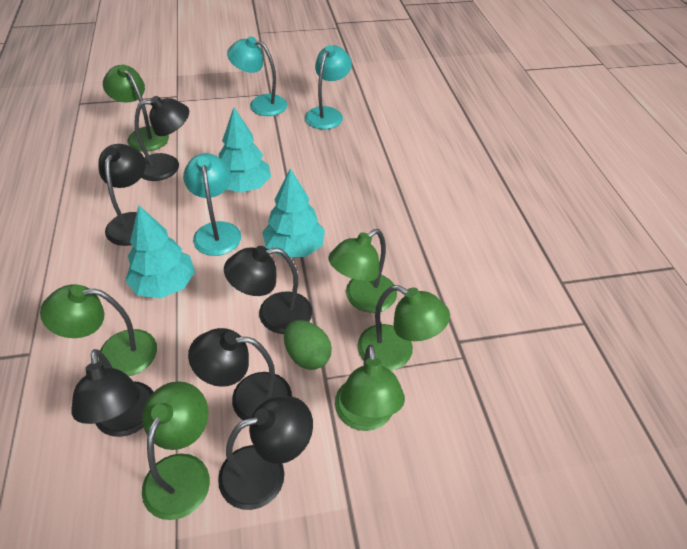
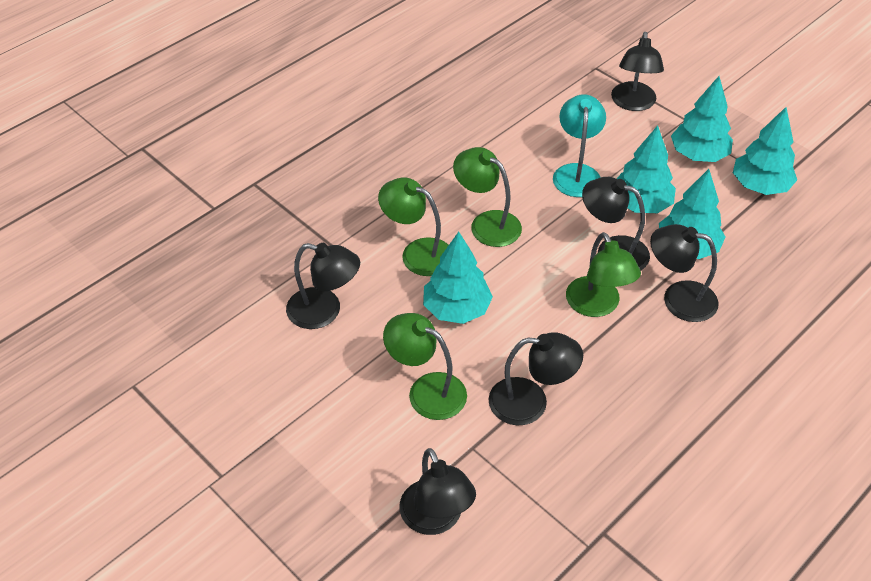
green egg: 1 -> 0
green lamp: 6 -> 4
turquoise lamp: 3 -> 1
turquoise tree: 3 -> 5

